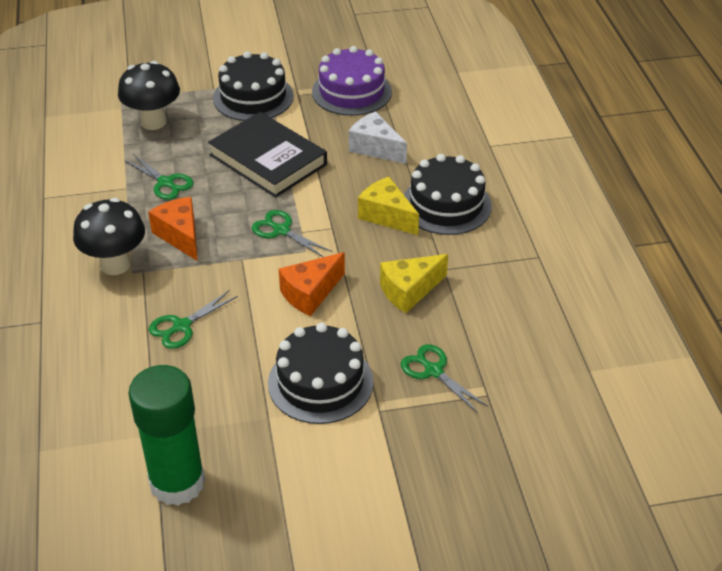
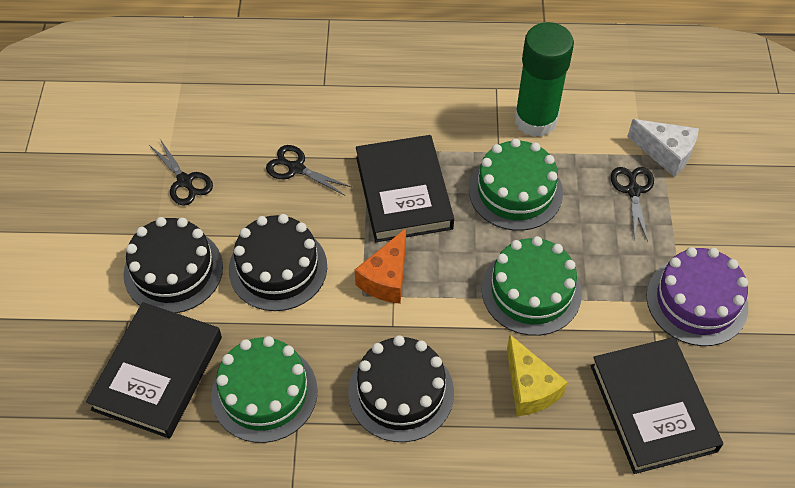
black book: 1 -> 3
black mushroom: 2 -> 0
black scissors: 0 -> 3
green cake: 0 -> 3
green scissors: 4 -> 0
orange cheese: 2 -> 1
yellow cheese: 2 -> 1

